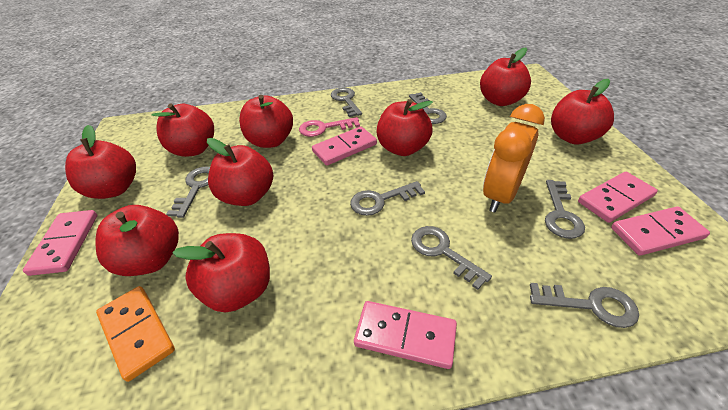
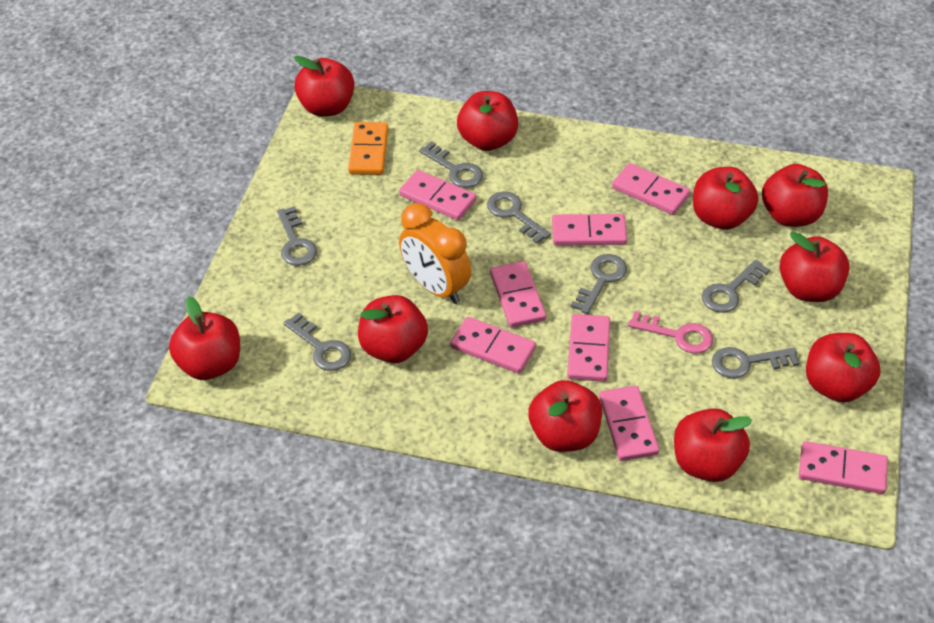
pink domino: 5 -> 8
red apple: 9 -> 10

